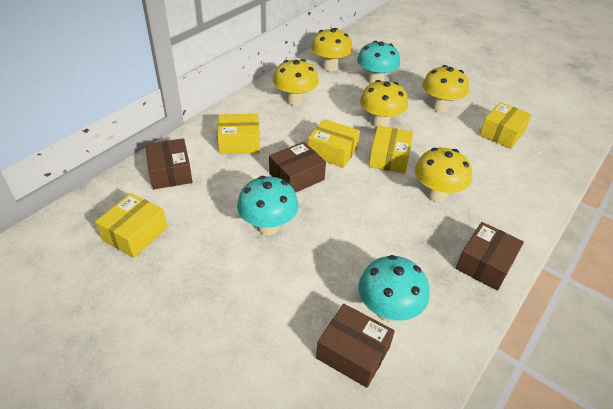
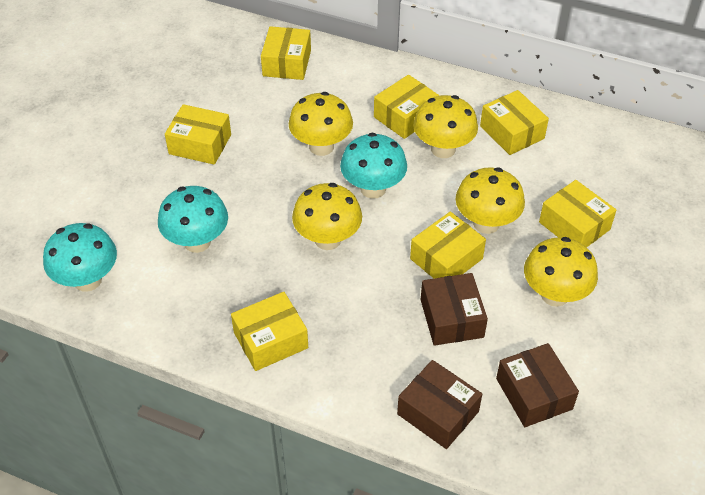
brown box: 4 -> 3
yellow box: 5 -> 7

